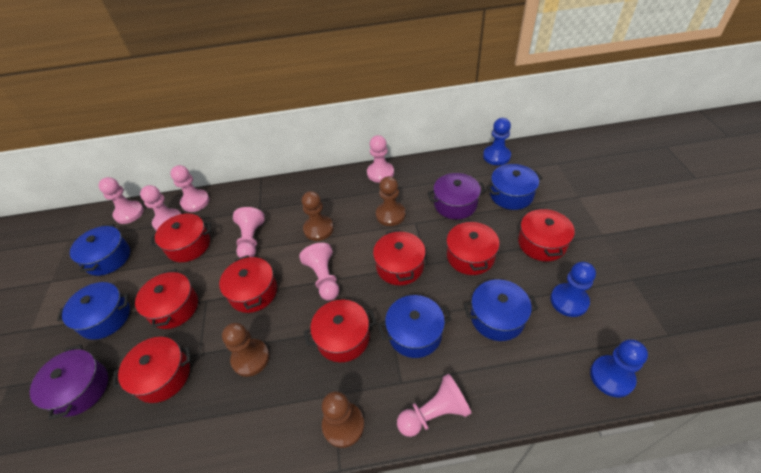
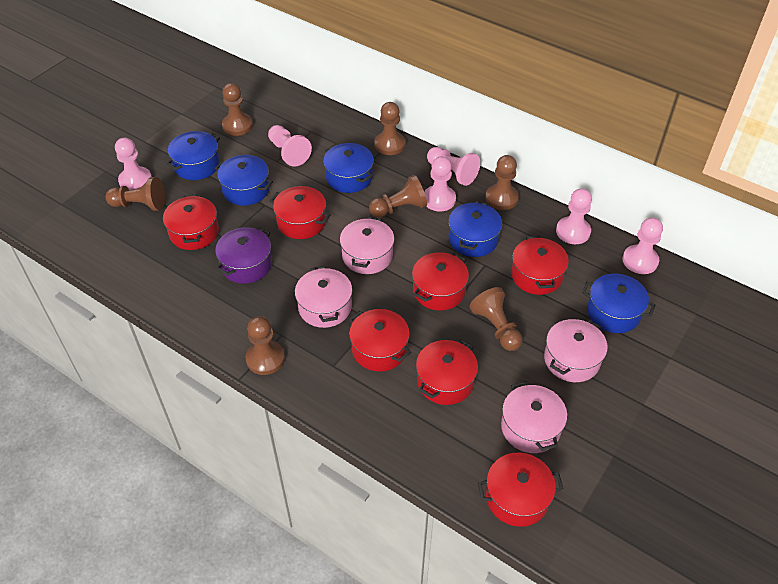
blue pawn: 3 -> 0
brown pawn: 4 -> 7
pink pawn: 7 -> 6
pink pot: 0 -> 4
purple pot: 2 -> 1
red pot: 8 -> 7

